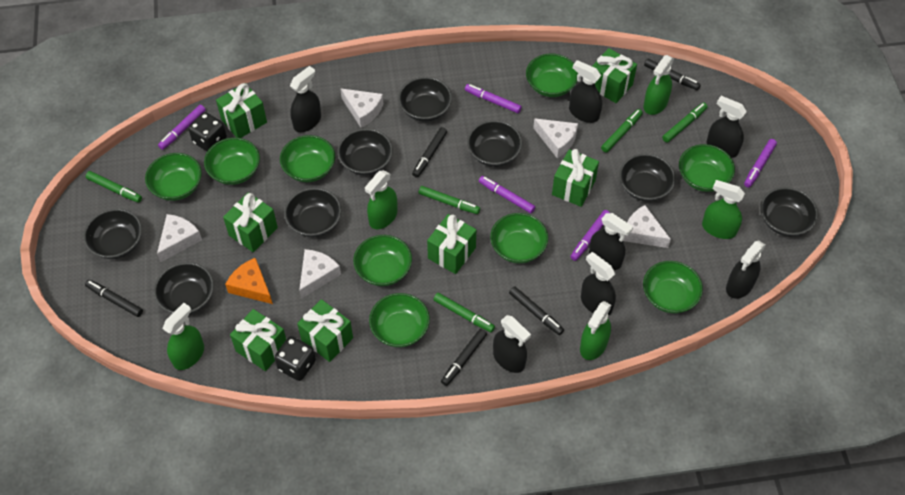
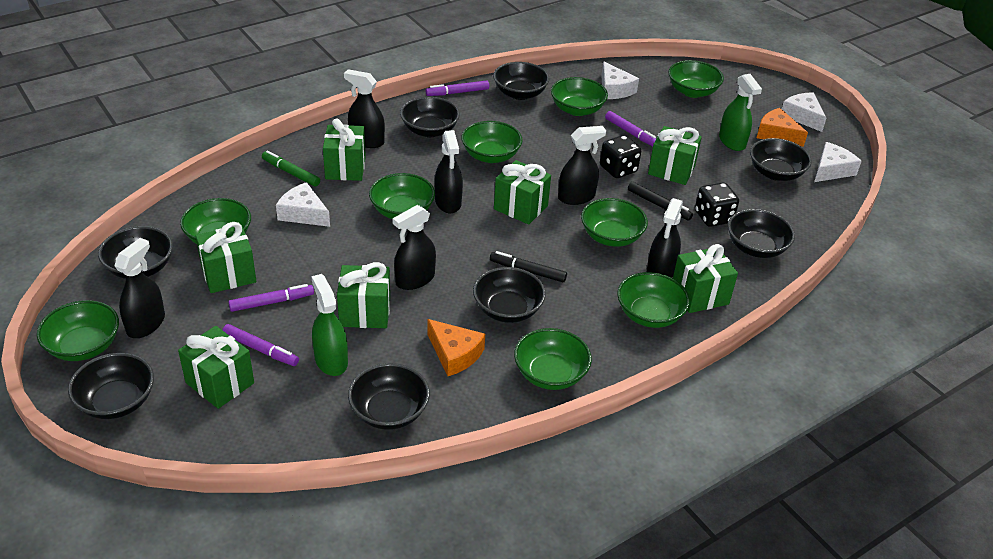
black marker: 5 -> 2
black spray bottle: 7 -> 6
green marker: 5 -> 1
green spray bottle: 5 -> 2
orange cheese: 1 -> 2
purple marker: 5 -> 4
white cheese: 5 -> 4

